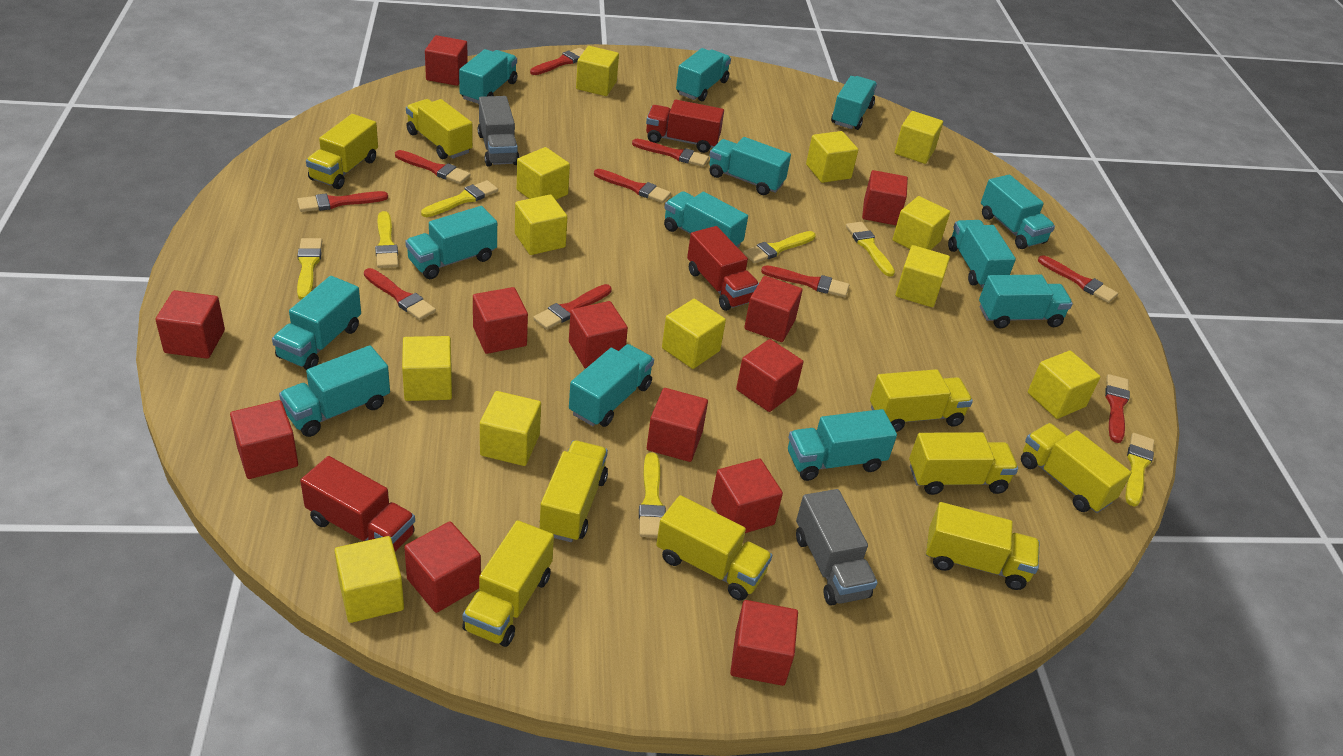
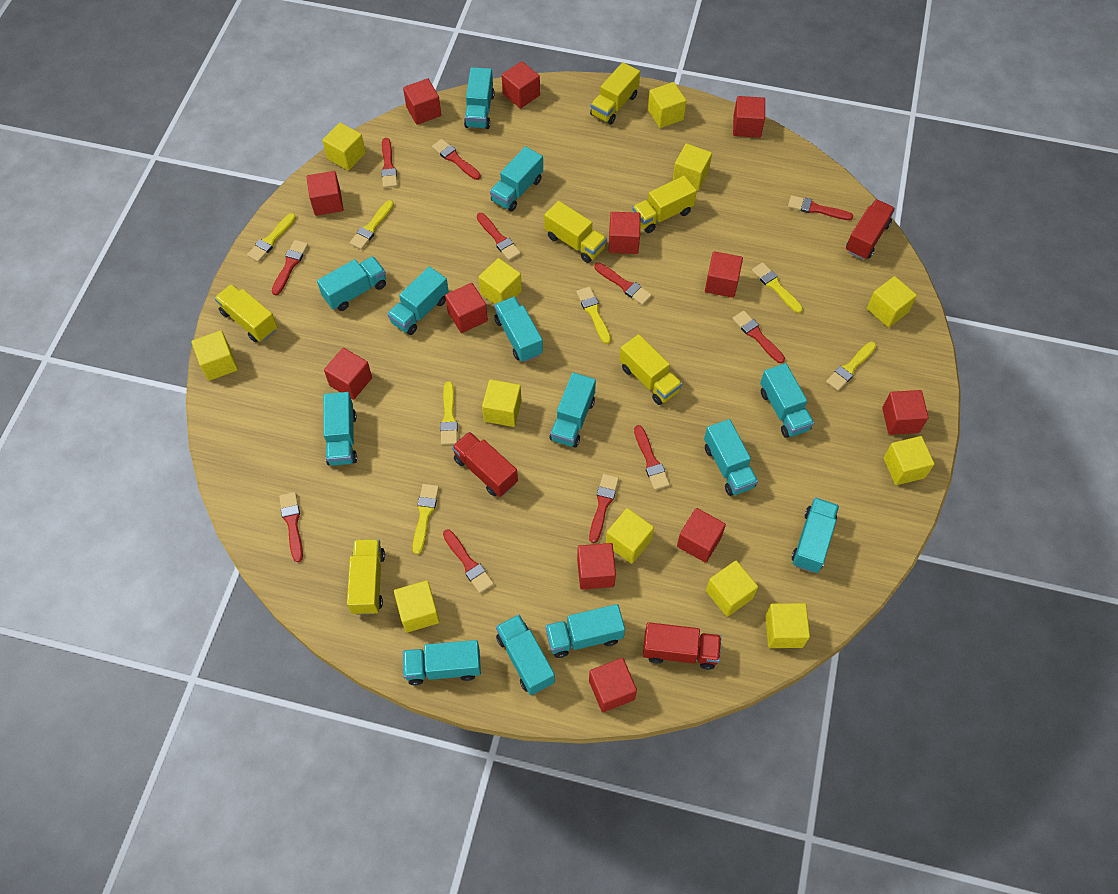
grey truck: 2 -> 0
red brush: 10 -> 11
yellow truck: 9 -> 6

